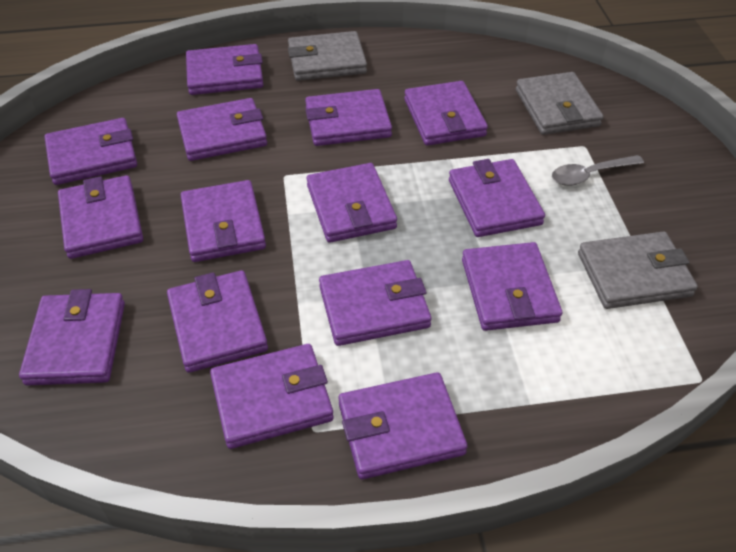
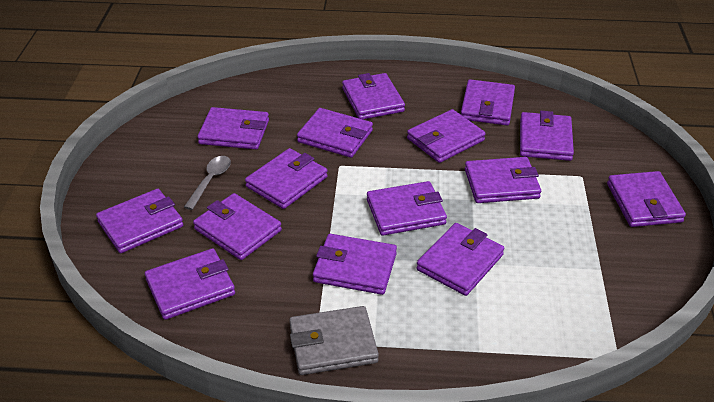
grey wallet: 3 -> 1

